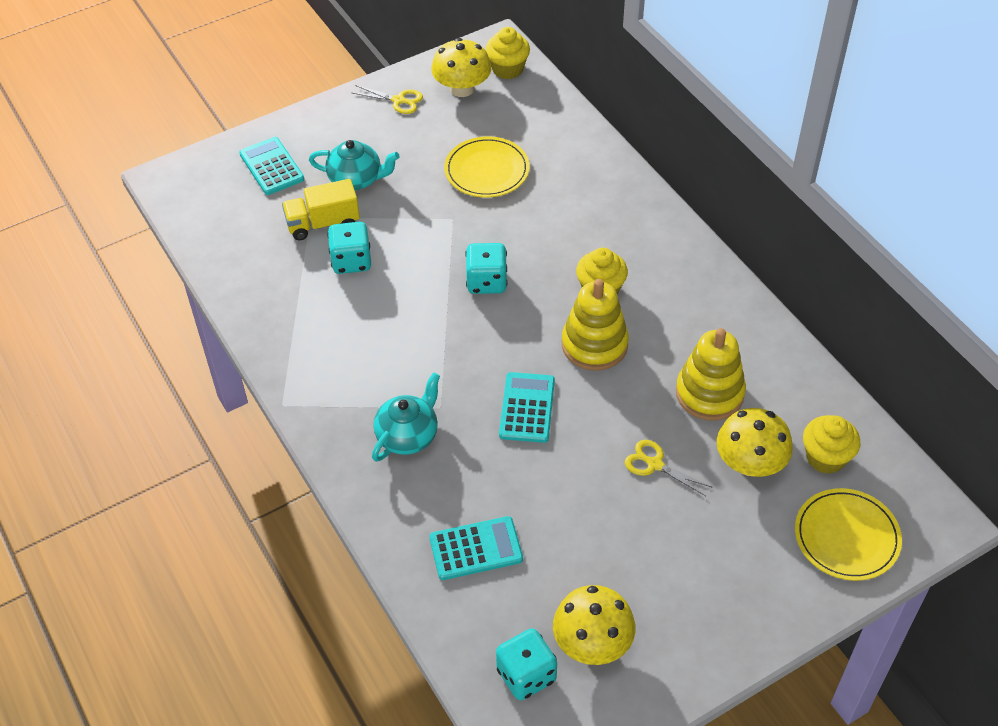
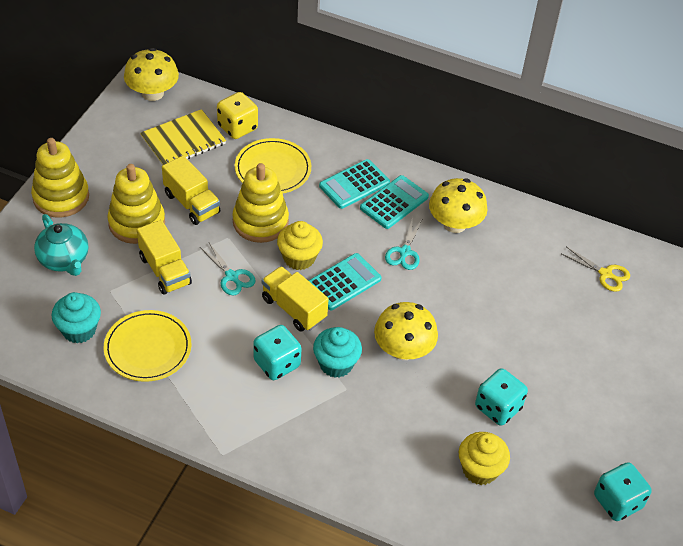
turquoise cupcake: 0 -> 2
turquoise scissors: 0 -> 2
turquoise teapot: 2 -> 1
yellow cupcake: 3 -> 2
yellow dice: 0 -> 1
yellow notebook: 0 -> 1
yellow scissors: 2 -> 1
yellow stacking toy: 2 -> 3
yellow truck: 1 -> 3

